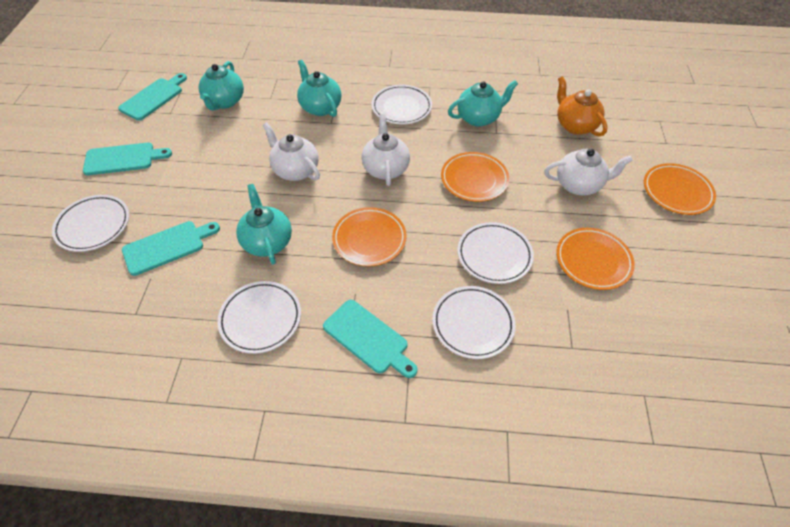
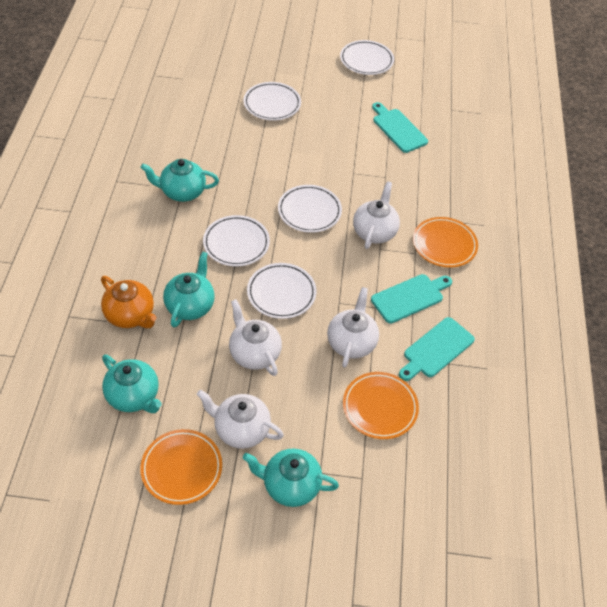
orange plate: 4 -> 3
turquoise cutting board: 4 -> 3
white teapot: 3 -> 4

